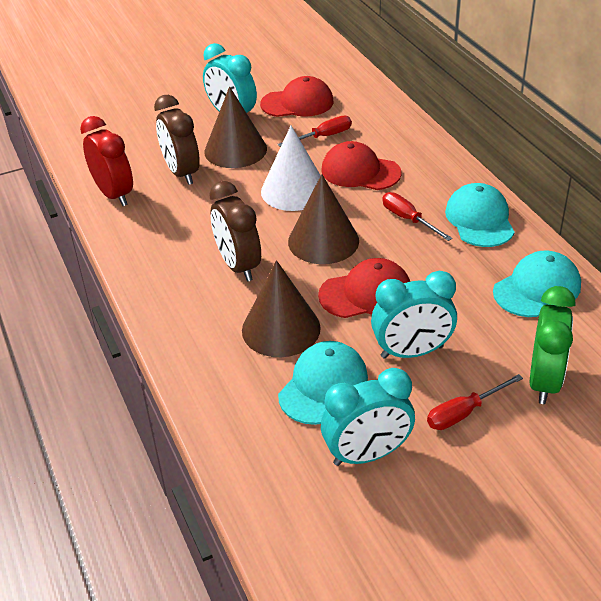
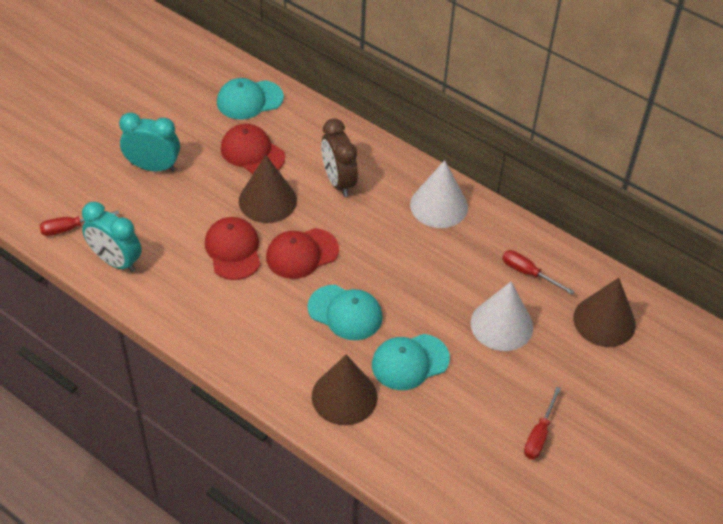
brown clock: 2 -> 1
green clock: 1 -> 0
red clock: 1 -> 0
turquoise clock: 3 -> 2
white cone: 1 -> 2

